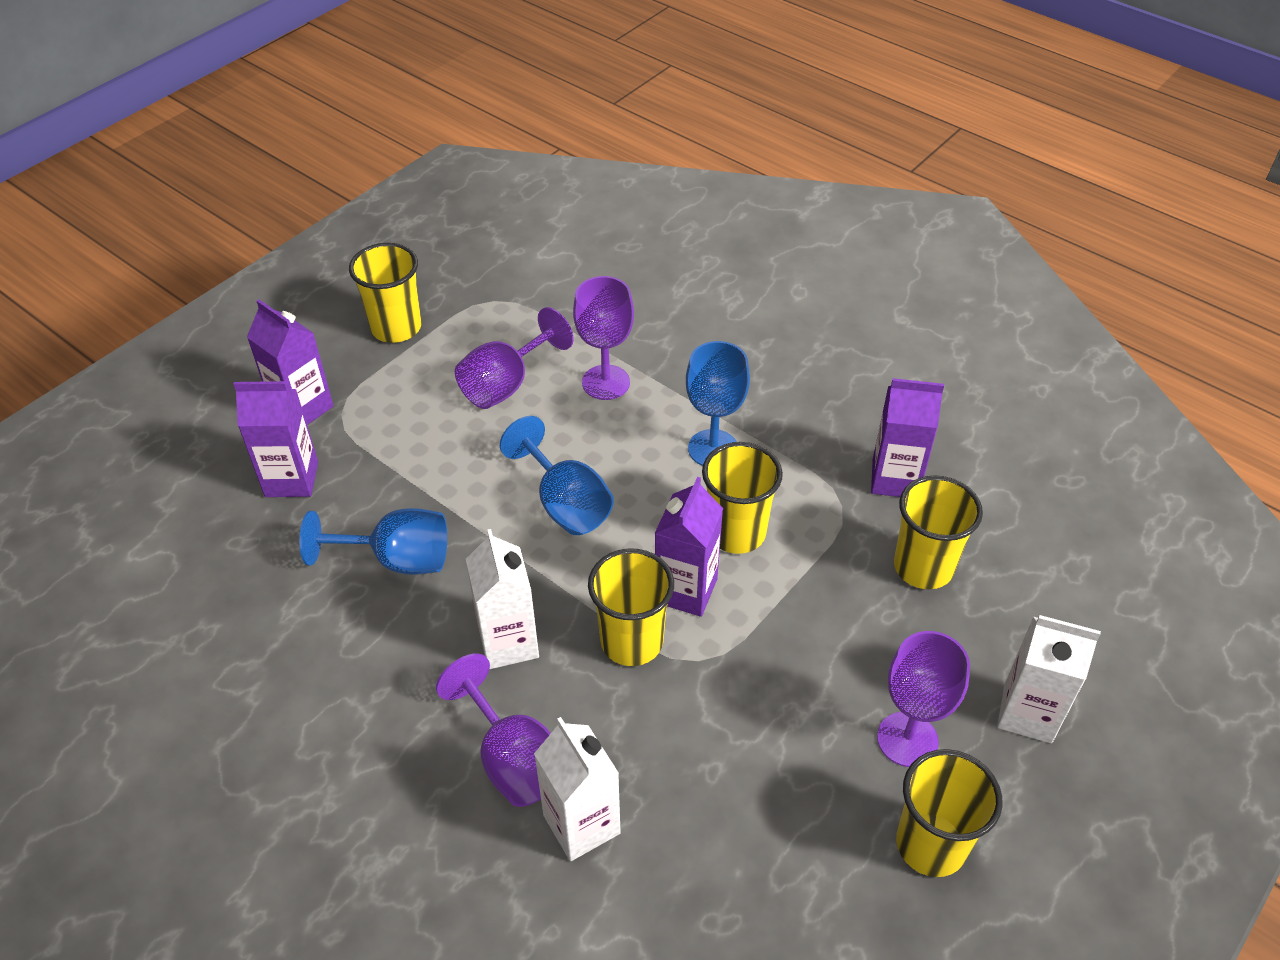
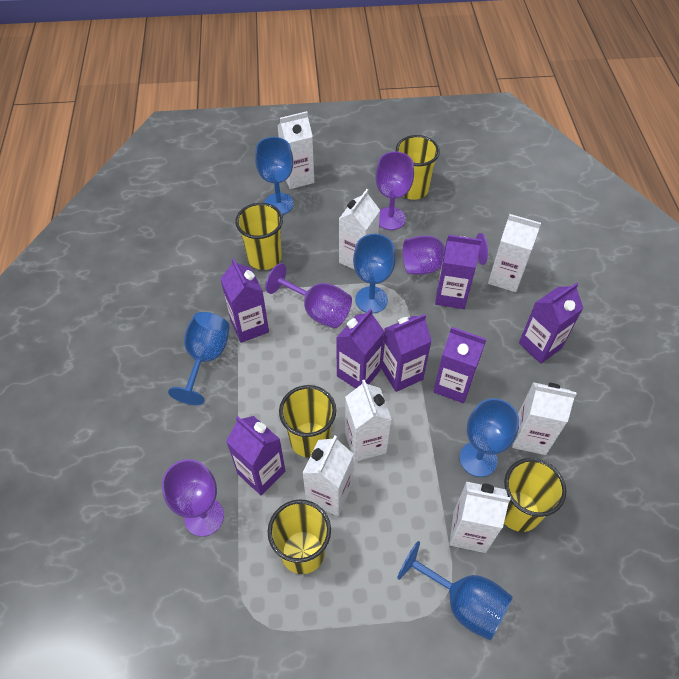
blue goblet: 3 -> 5
purple carton: 4 -> 7
white carton: 3 -> 7

